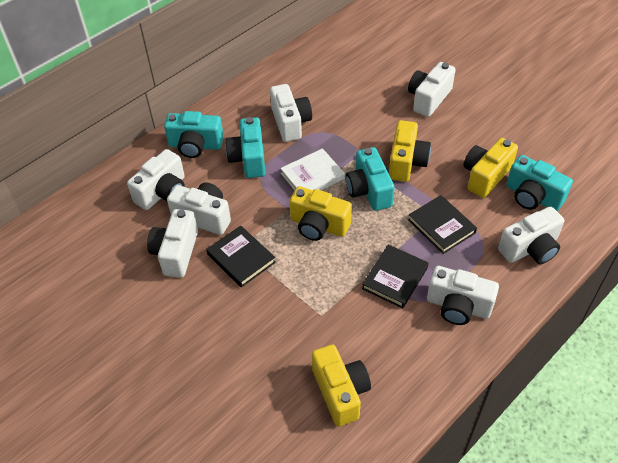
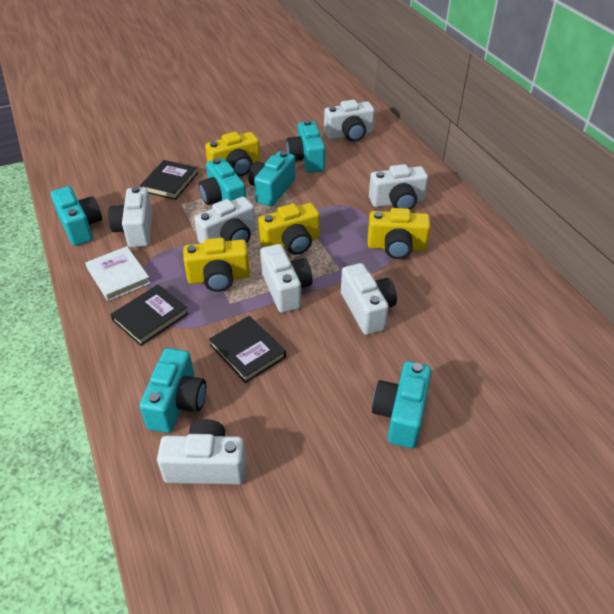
turquoise camera: 4 -> 6

